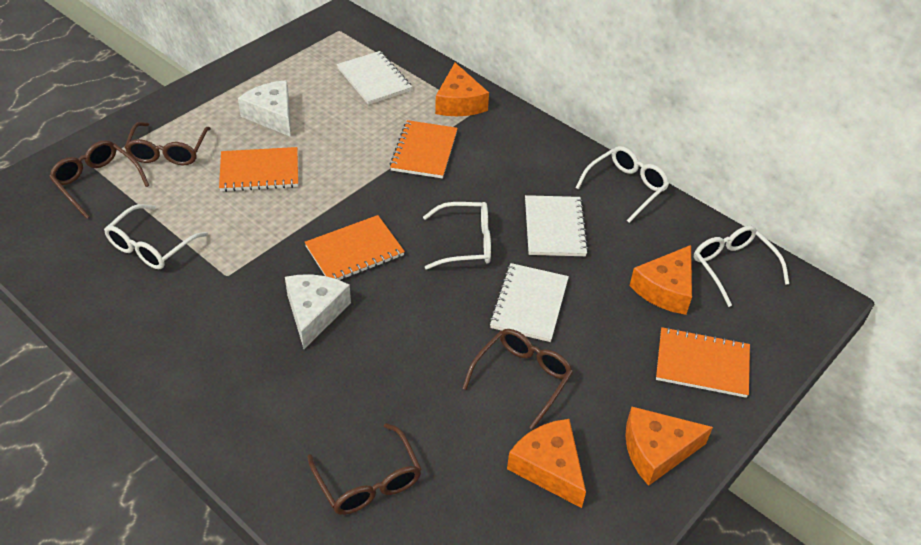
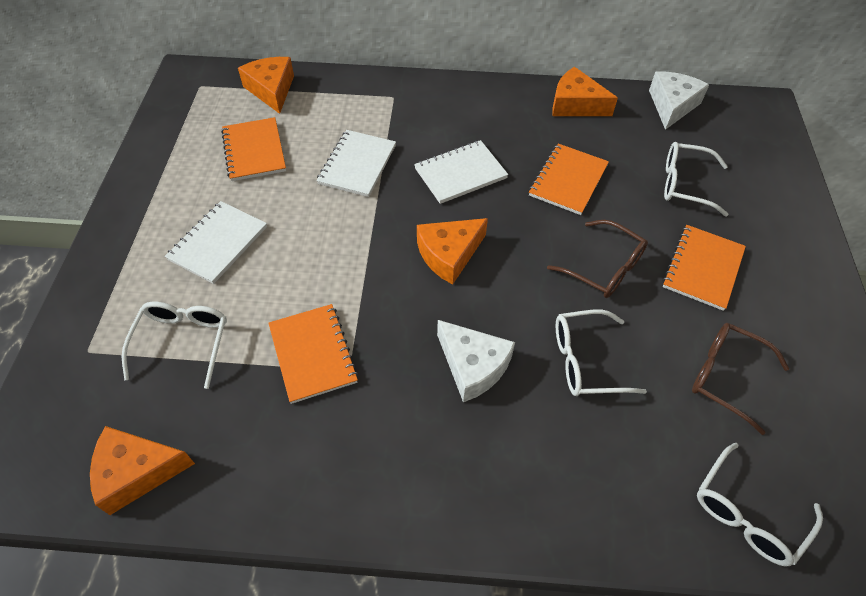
brown glasses: 4 -> 2

